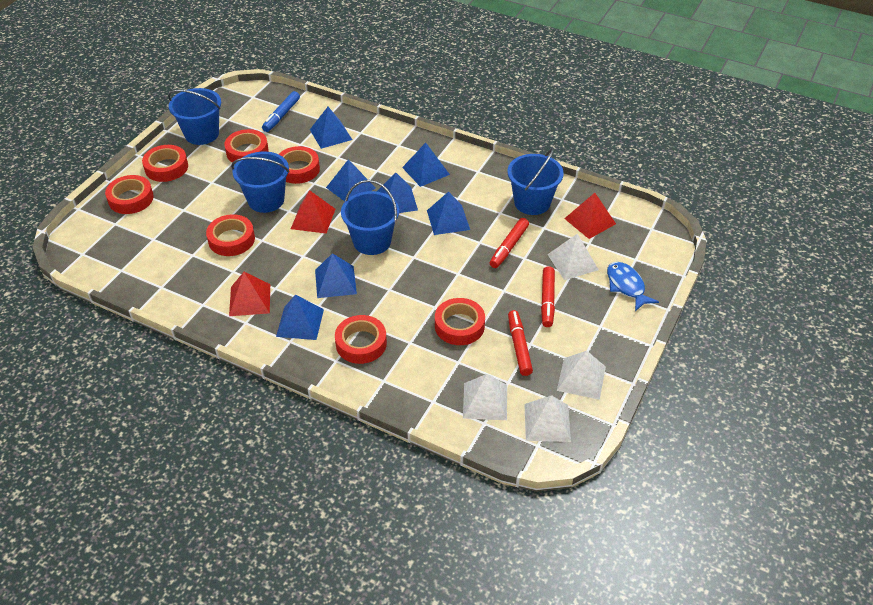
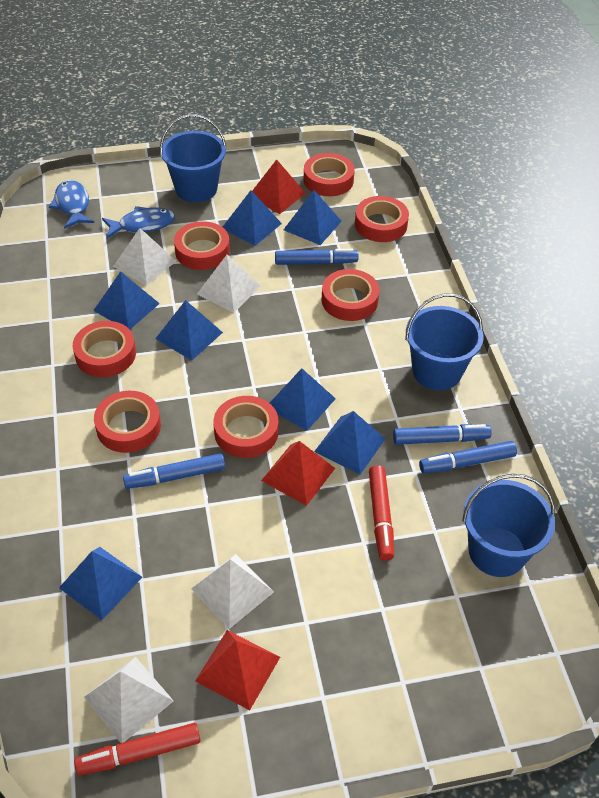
blue bucket: 4 -> 3
blue fish: 1 -> 2
blue marker: 1 -> 4
red marker: 3 -> 2

